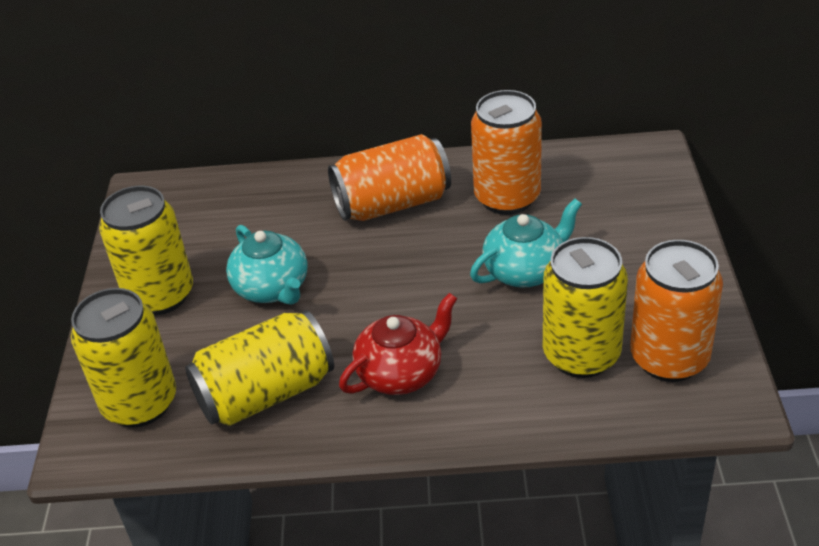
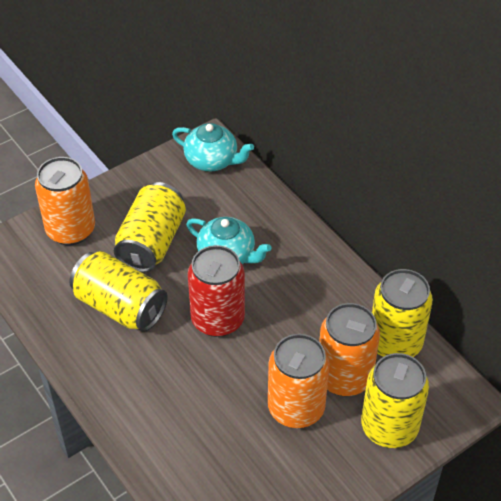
red can: 0 -> 1
red teapot: 1 -> 0

